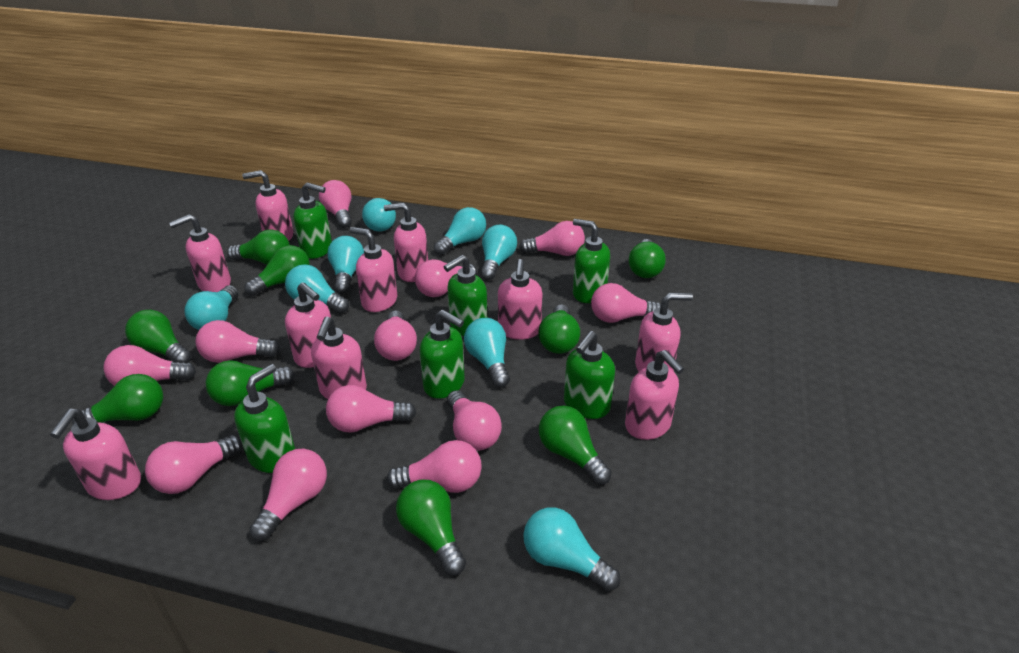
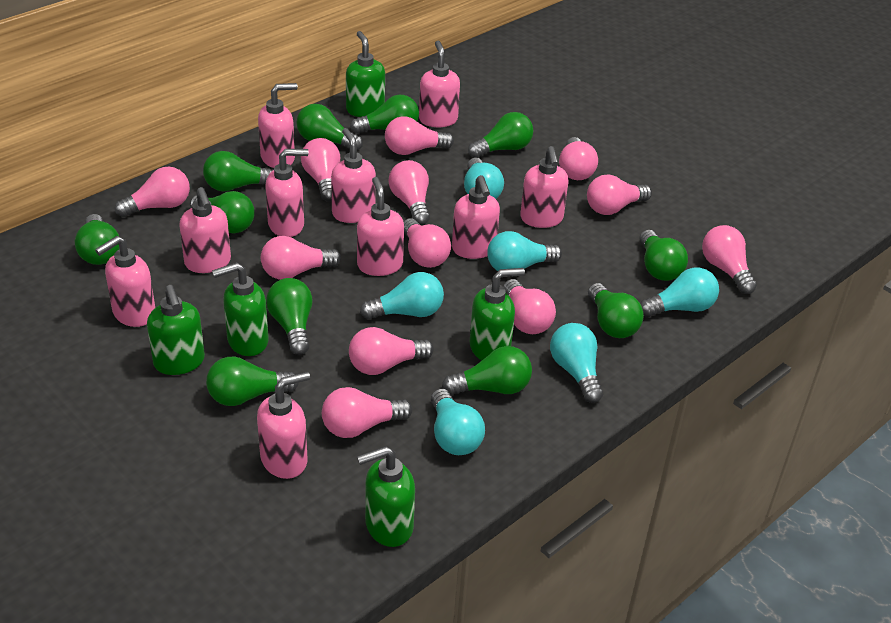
green light bulb: 9 -> 11
green soap dispenser: 6 -> 5
turquoise light bulb: 8 -> 6

